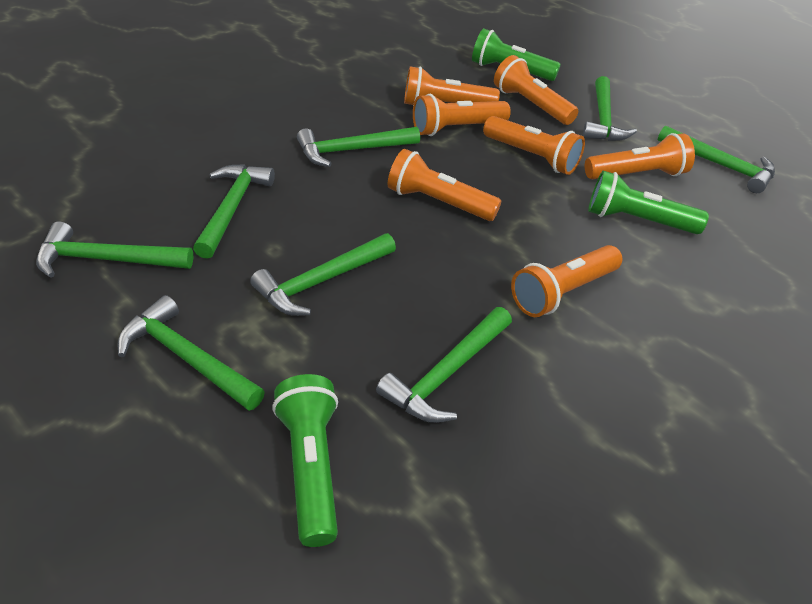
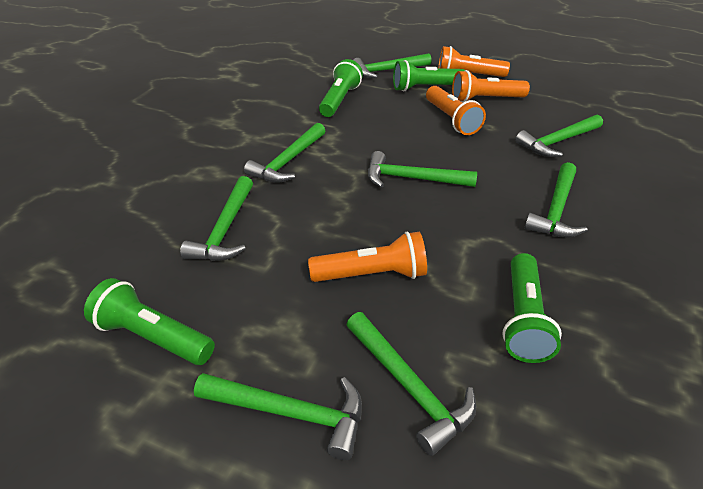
green flashlight: 3 -> 4
orange flashlight: 7 -> 4

